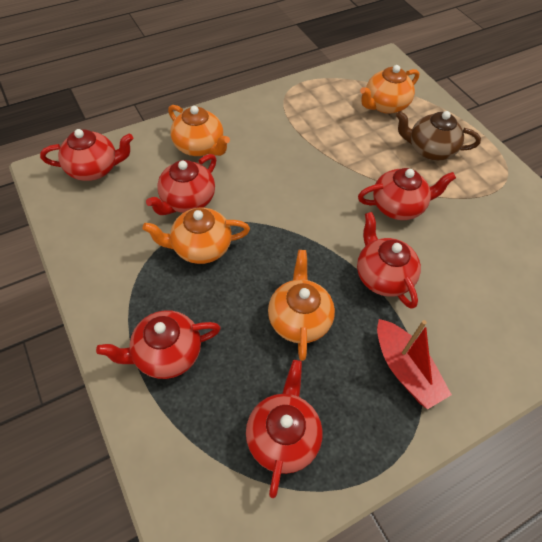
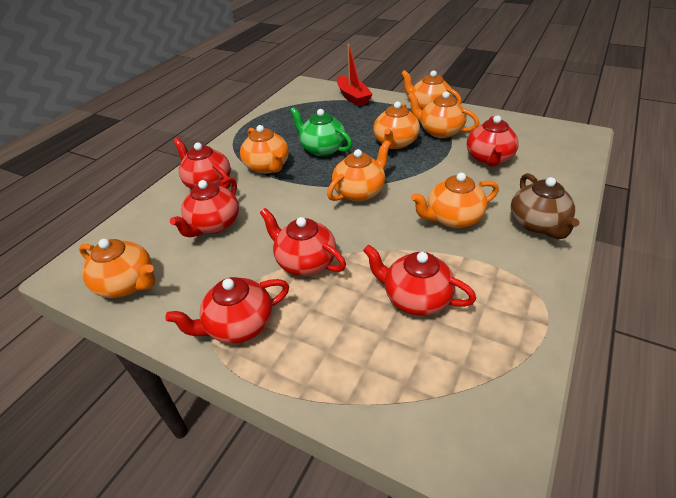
green teapot: 0 -> 1
orange teapot: 4 -> 7

